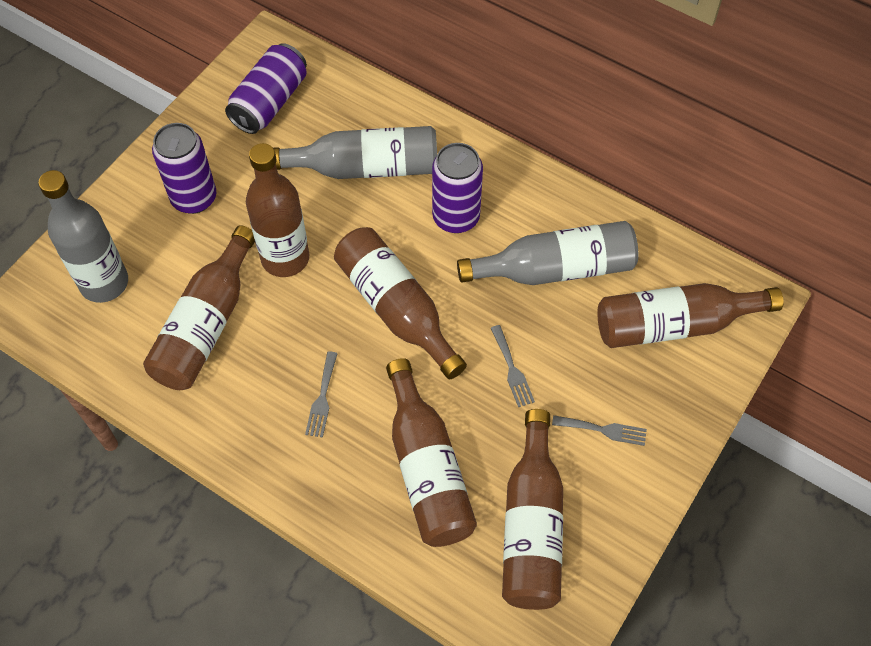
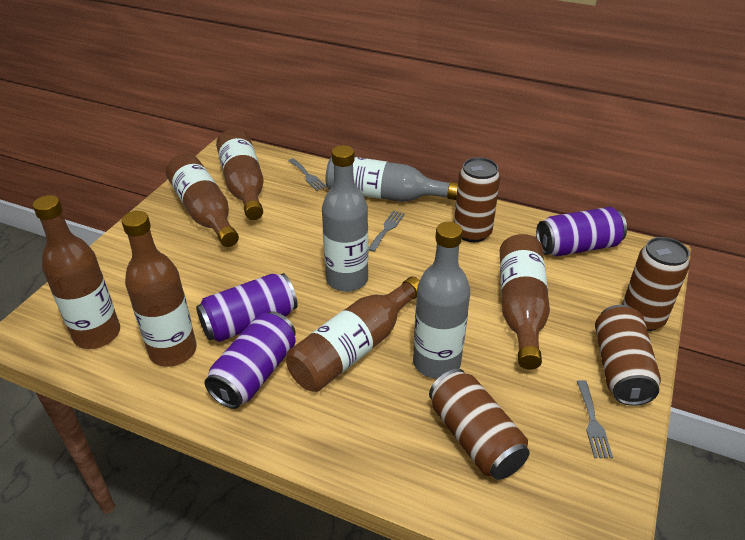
brown can: 0 -> 4

